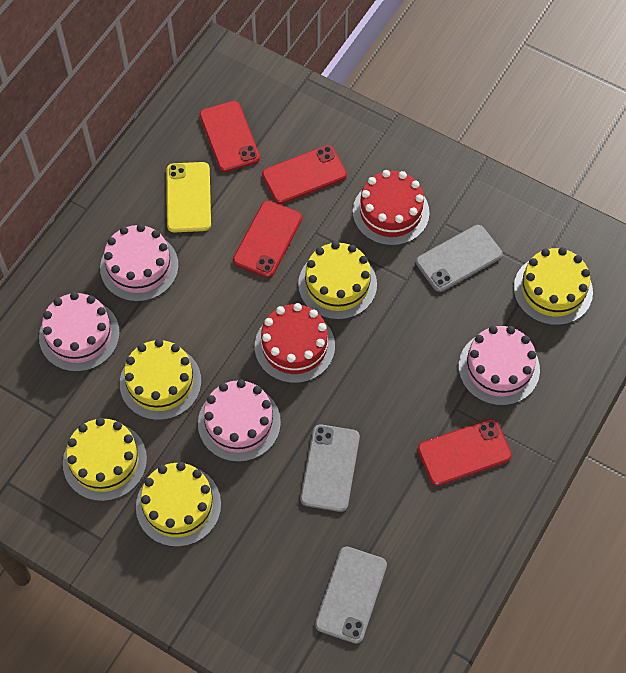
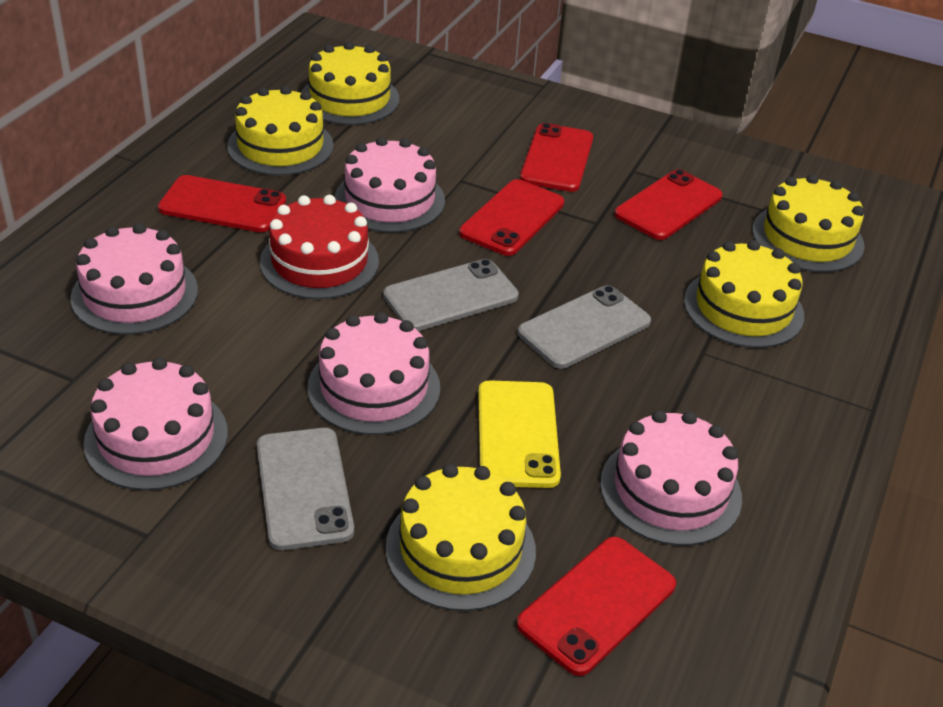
pink cake: 4 -> 5
red cake: 2 -> 1
red phone: 4 -> 5

